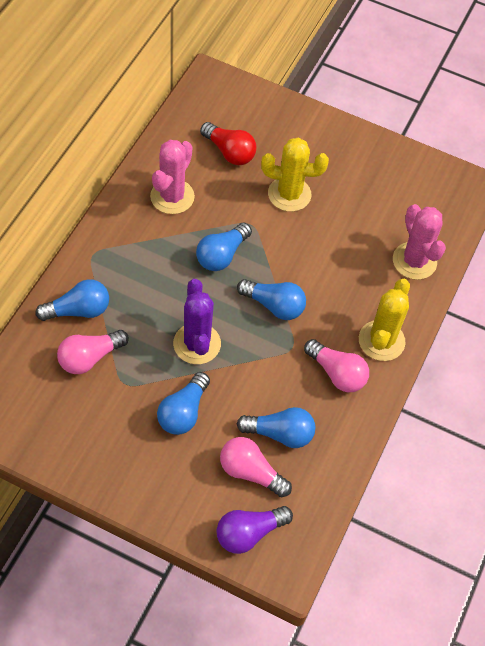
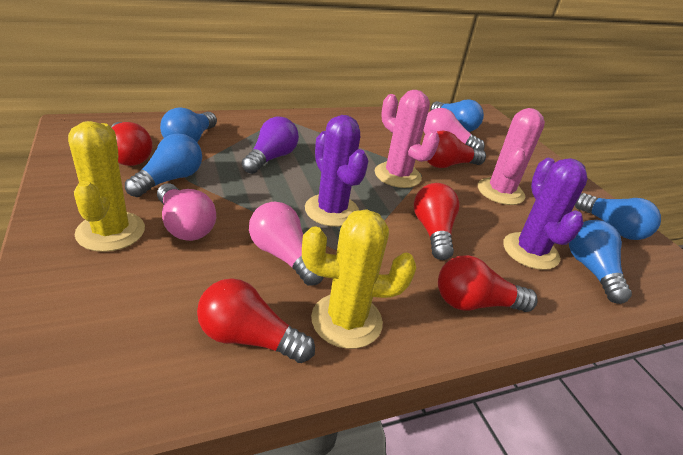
purple cactus: 1 -> 2
red light bulb: 1 -> 5

